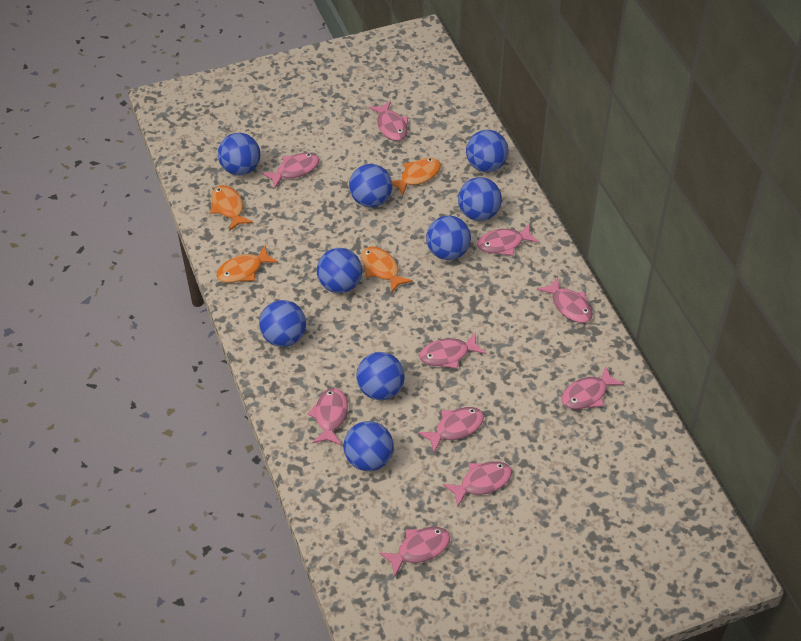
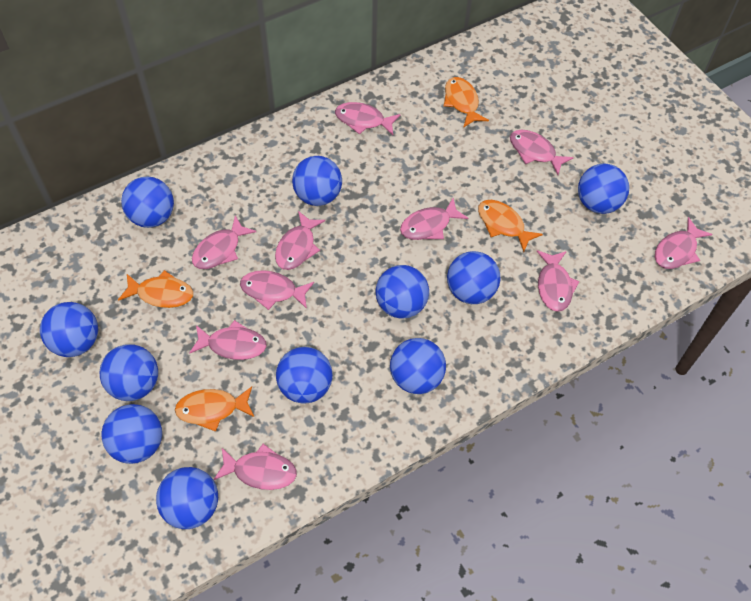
blue ball: 9 -> 11

